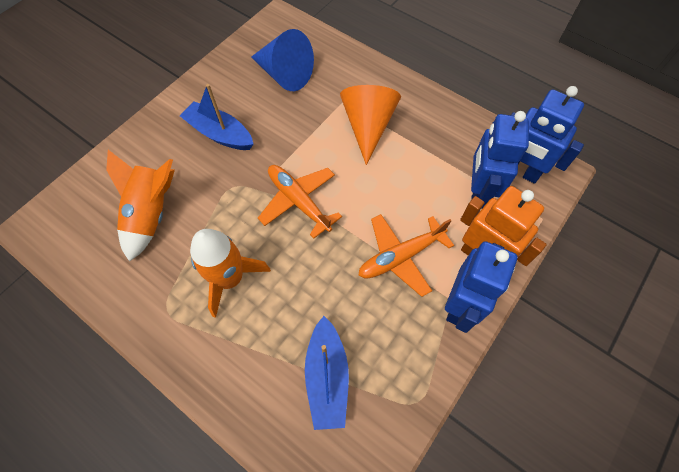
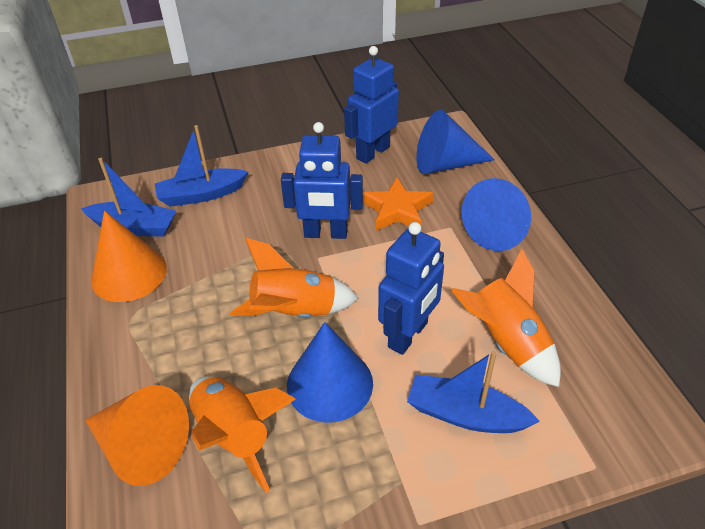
blue boat: 2 -> 3
blue cone: 1 -> 3
orange cone: 1 -> 2
orange plane: 2 -> 0
orange robot: 1 -> 0
orange rocket: 2 -> 3
orange star: 0 -> 1

